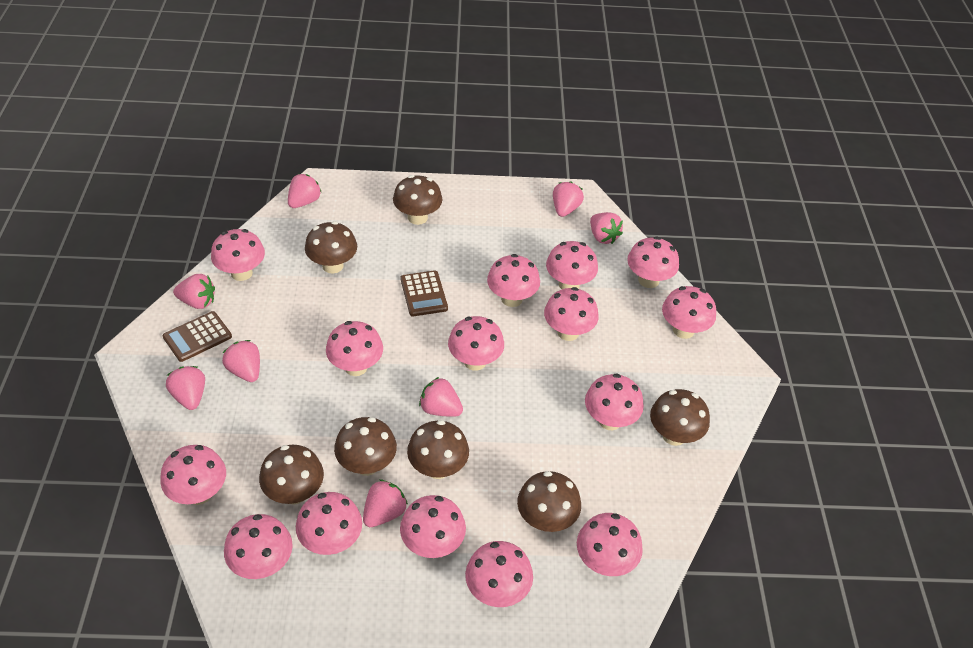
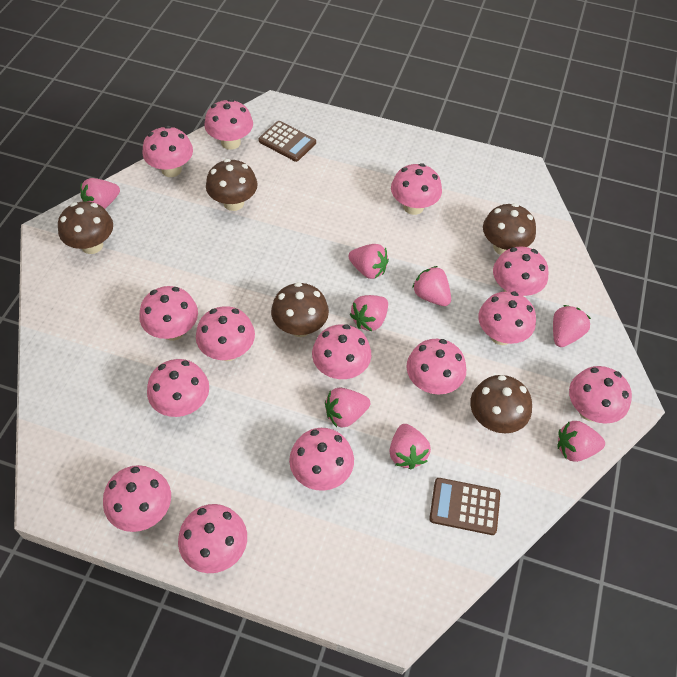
brown mushroom: 7 -> 5
pink mushroom: 15 -> 14

